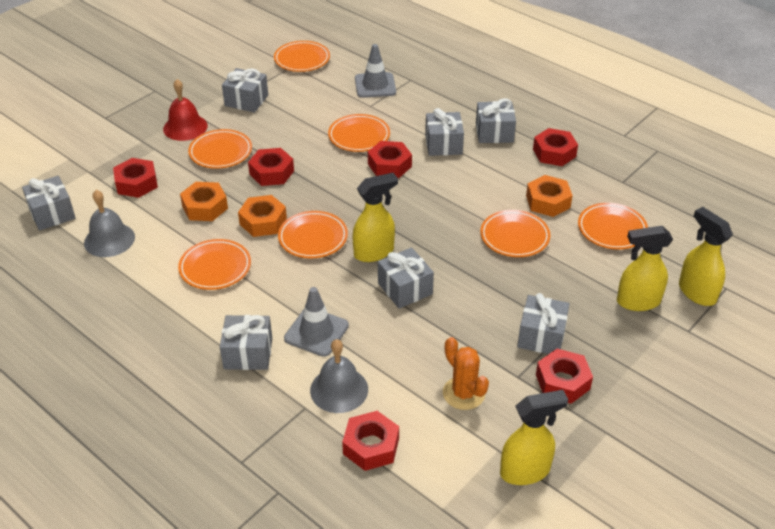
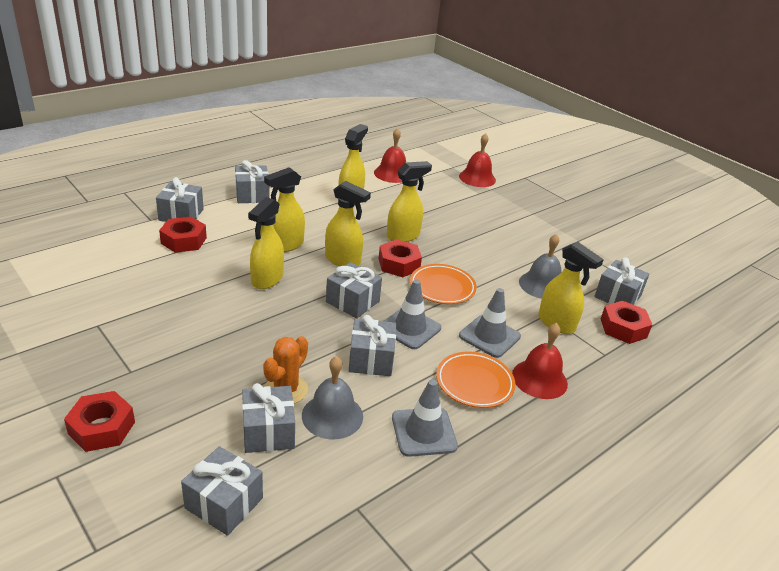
grey traffic cone: 2 -> 3
orange nut: 3 -> 0
orange plate: 7 -> 2
red bell: 1 -> 3
red nut: 6 -> 4
yellow spray bottle: 4 -> 6

